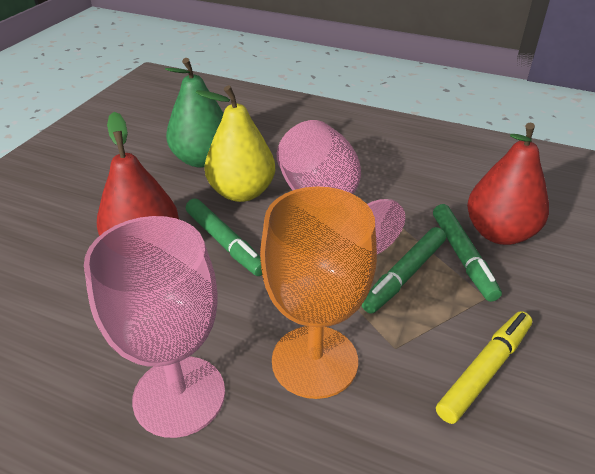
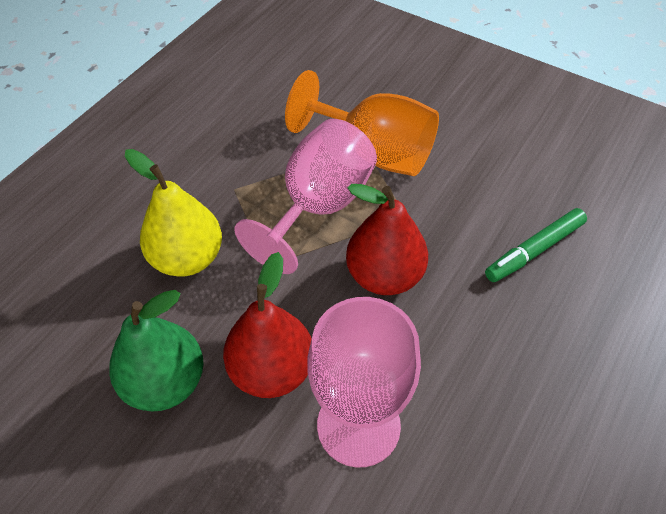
green marker: 3 -> 1
yellow marker: 1 -> 0

